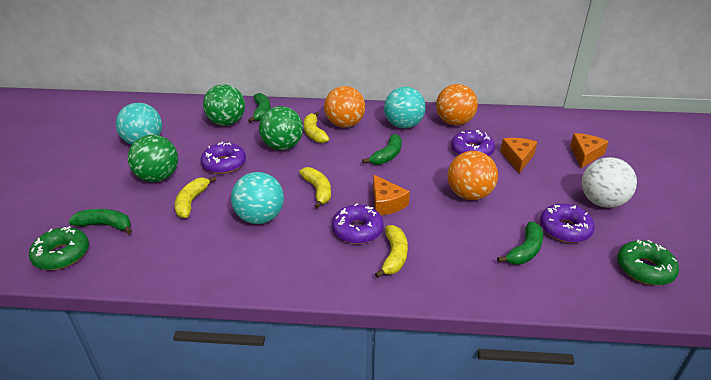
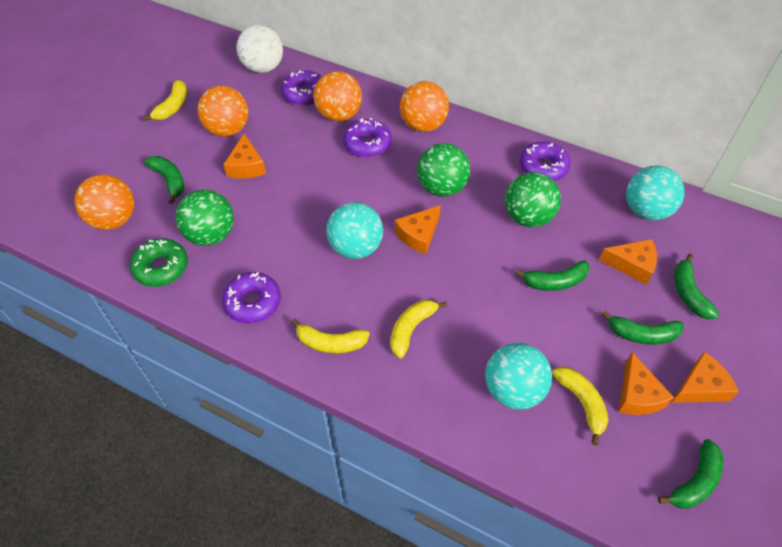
green banana: 4 -> 5
green donut: 2 -> 1
orange ball: 3 -> 4
orange cheese: 3 -> 5

